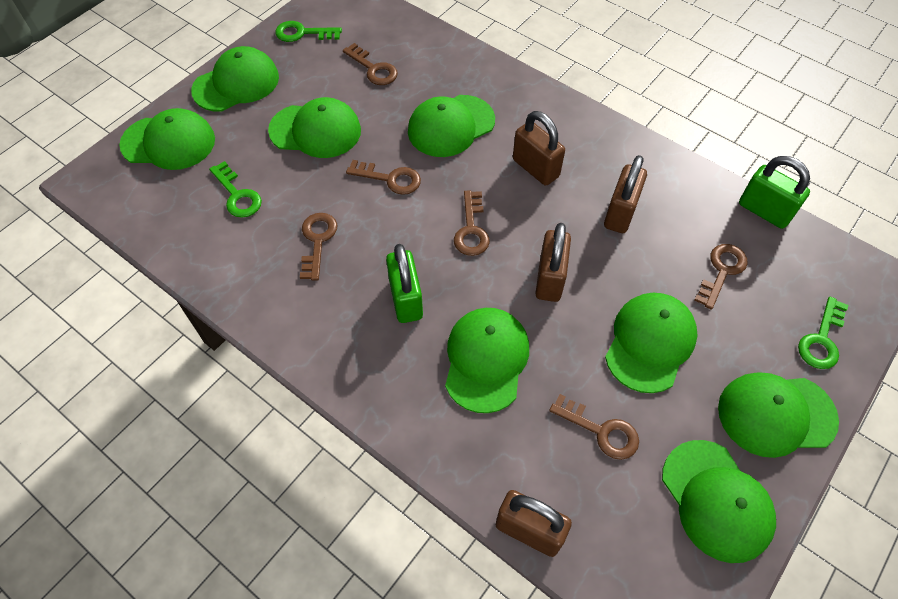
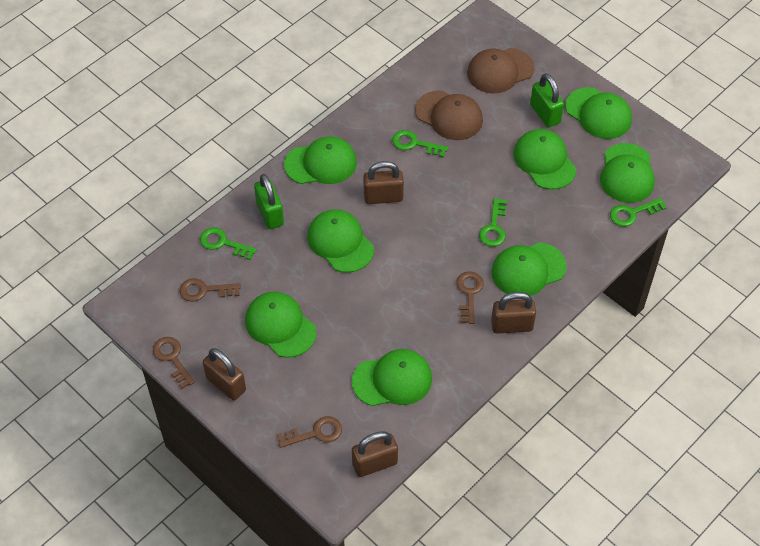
brown cap: 0 -> 2
brown key: 6 -> 4
green key: 3 -> 4

